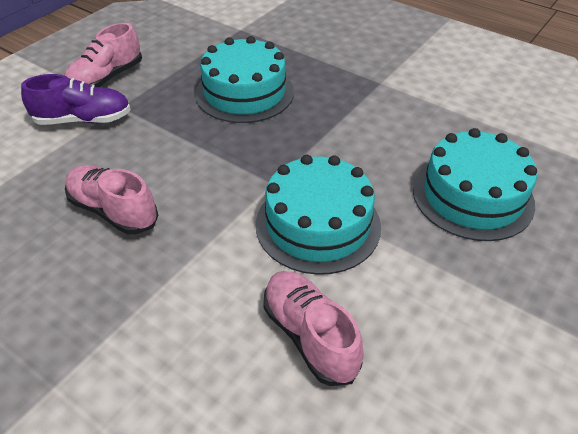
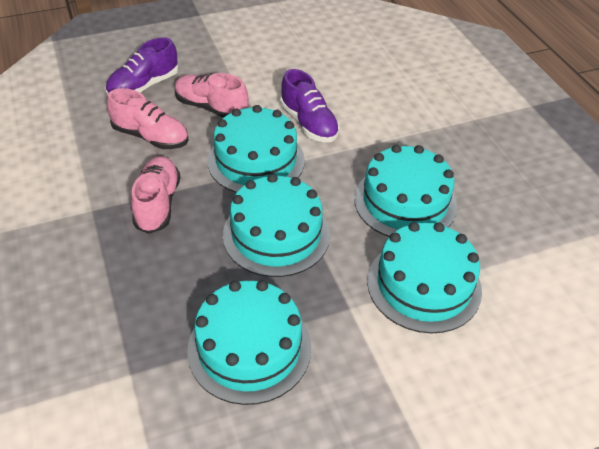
purple shoe: 1 -> 2
turquoise cake: 3 -> 5

